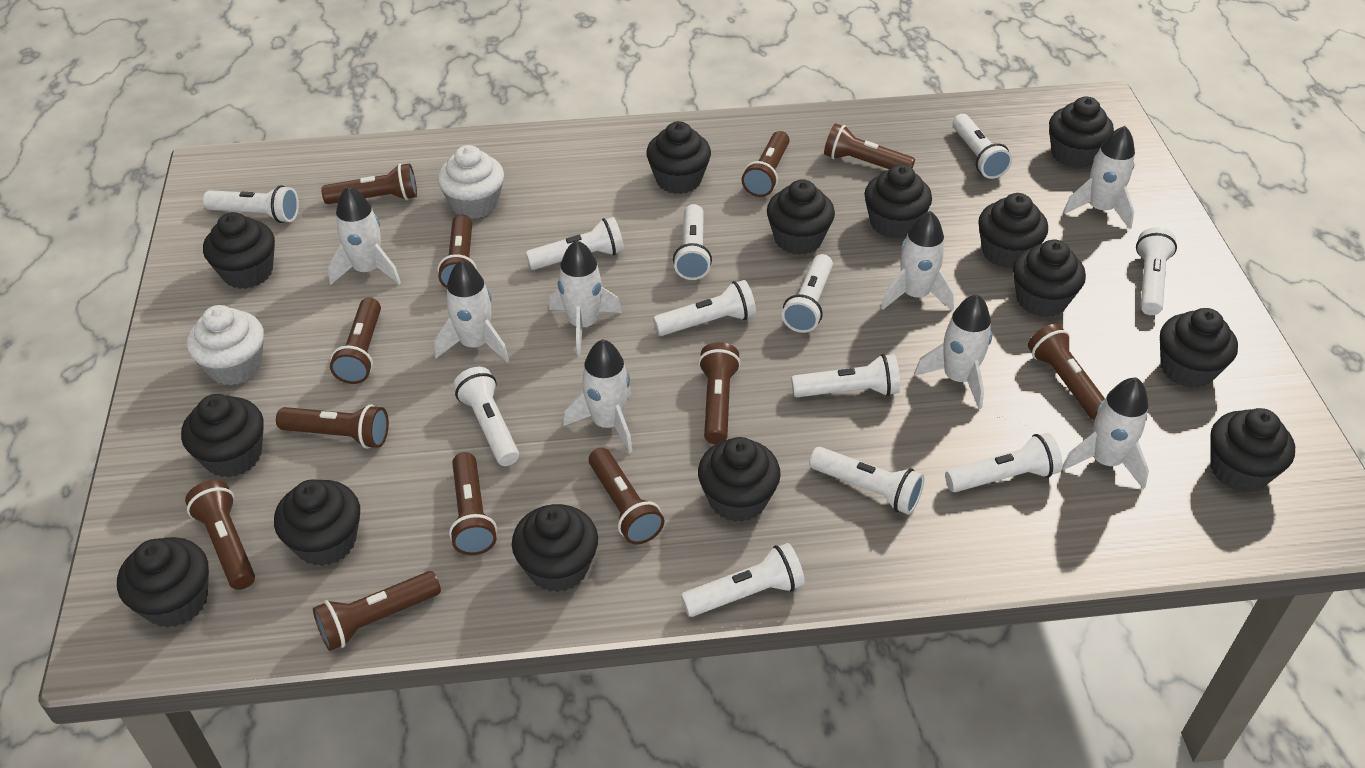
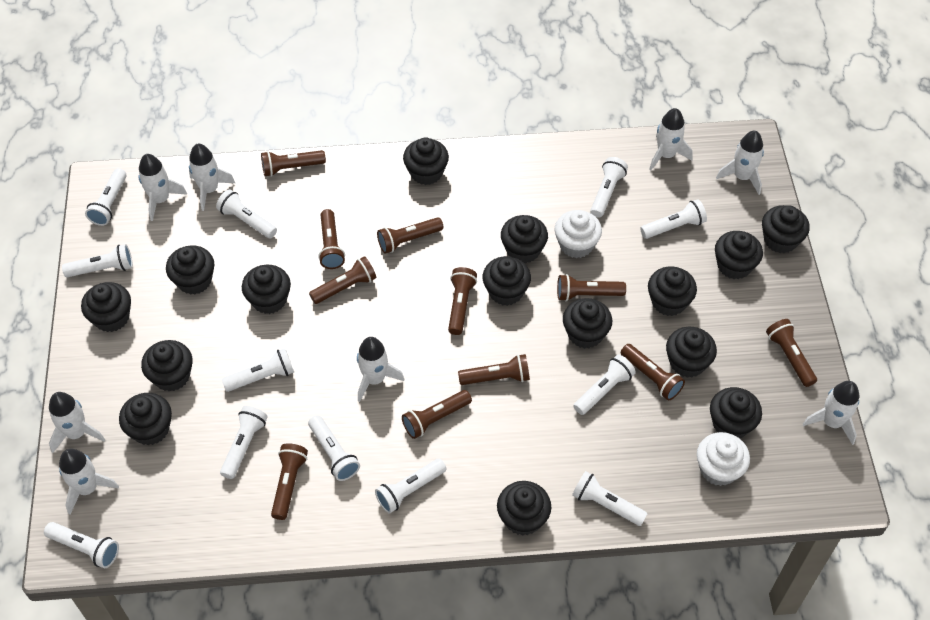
black cupcake: 14 -> 15
brown flashlight: 12 -> 11

